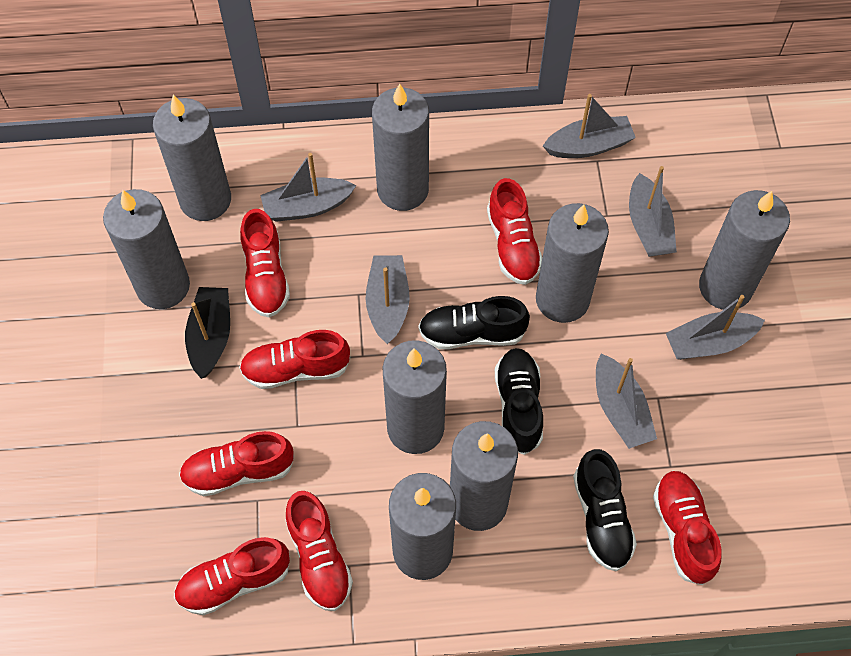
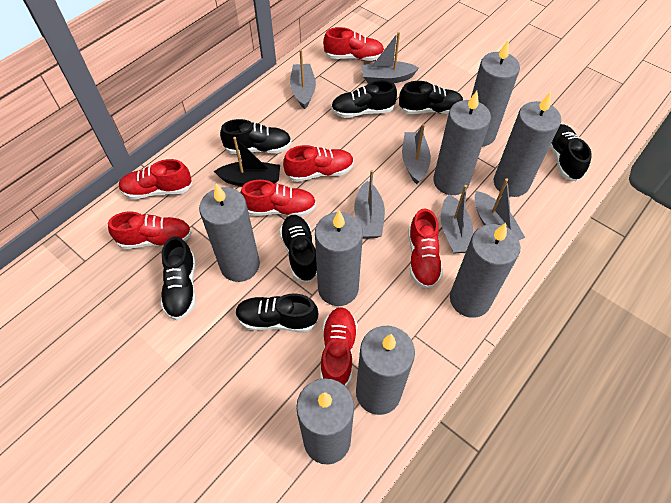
black shoe: 3 -> 7

